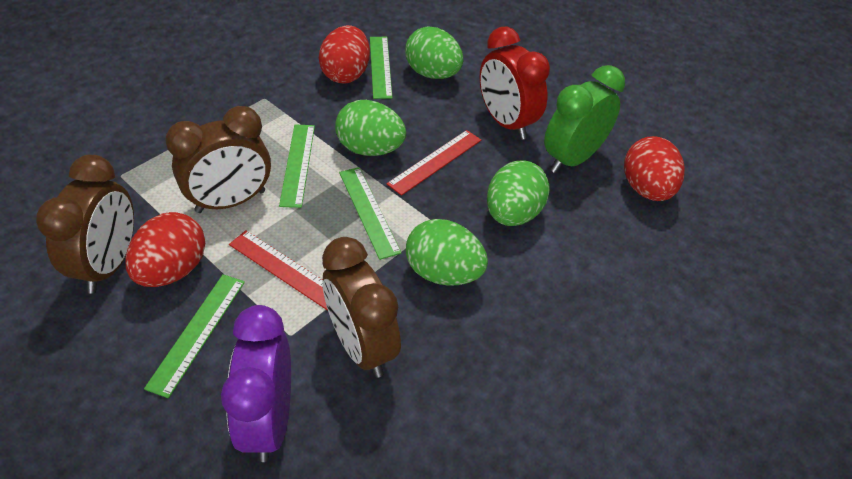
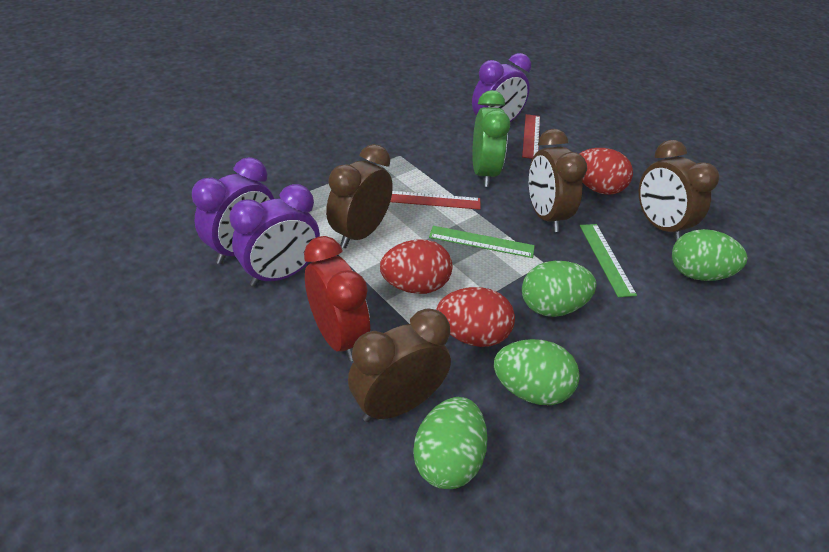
brown clock: 3 -> 4
green ruler: 4 -> 2
purple clock: 1 -> 3

